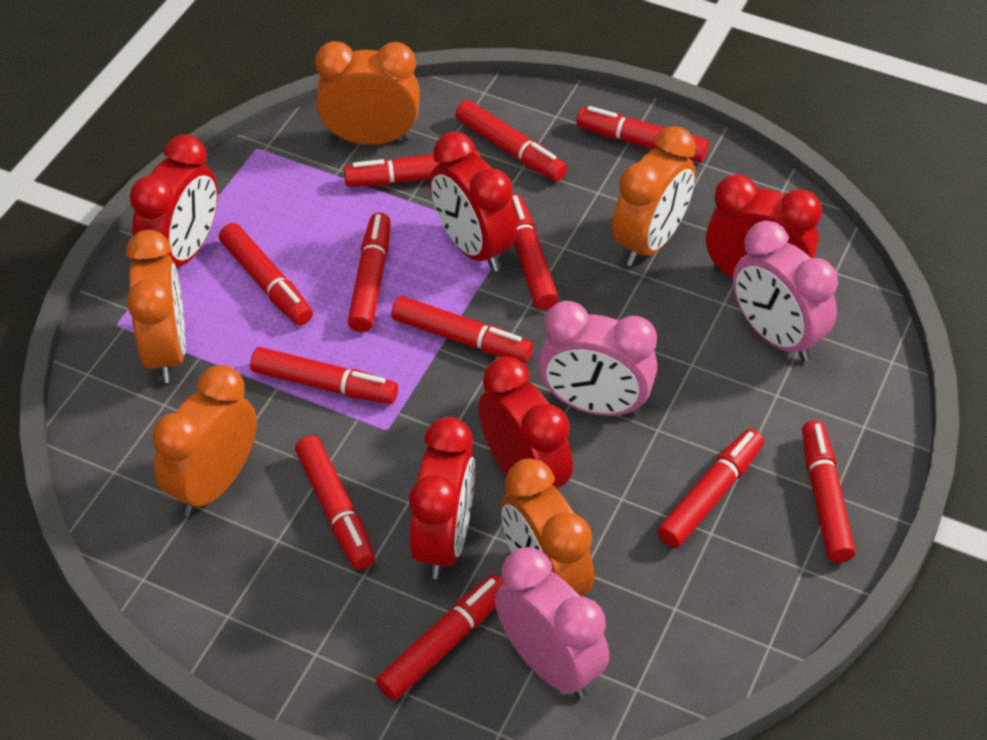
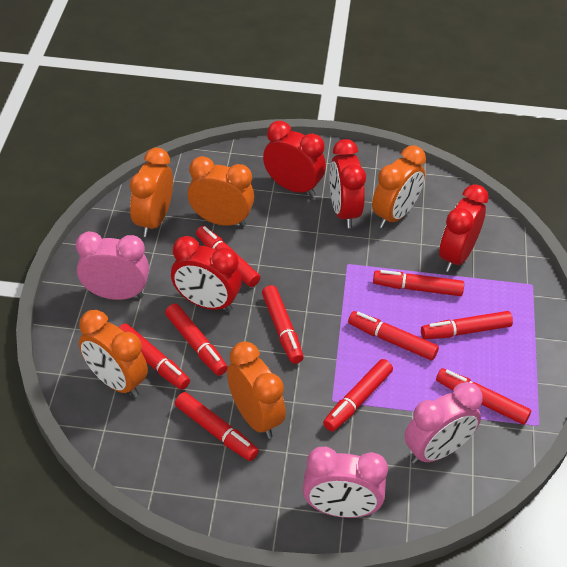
red clock: 5 -> 4
red marker: 12 -> 10

